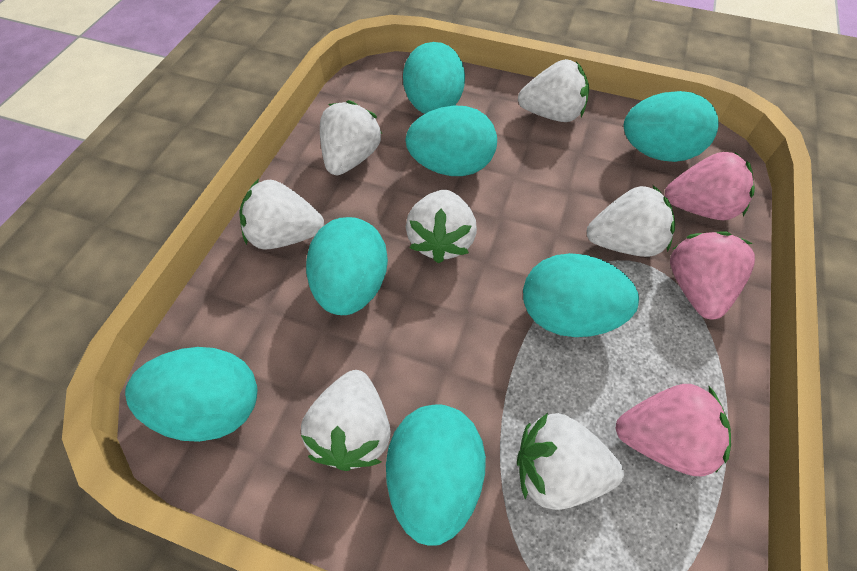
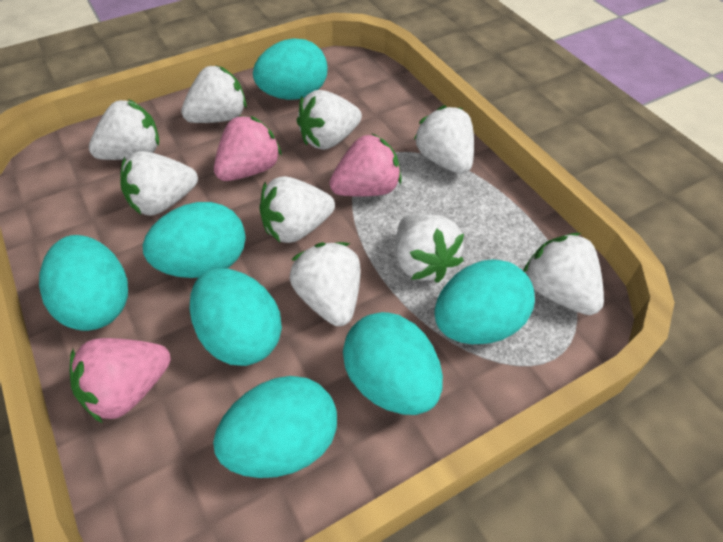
white strawberry: 7 -> 9

